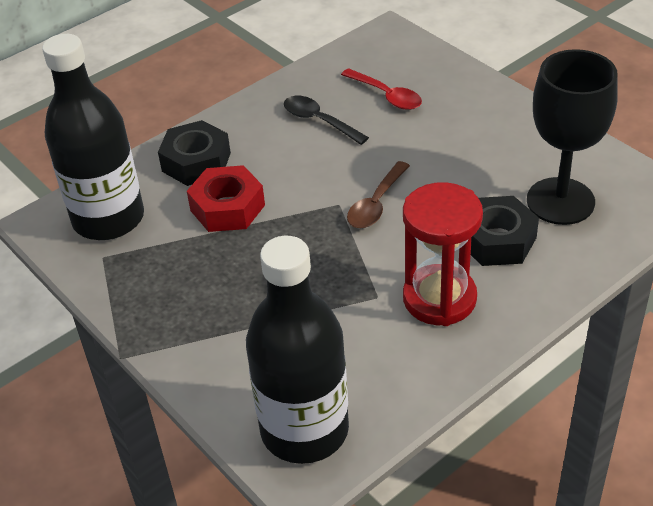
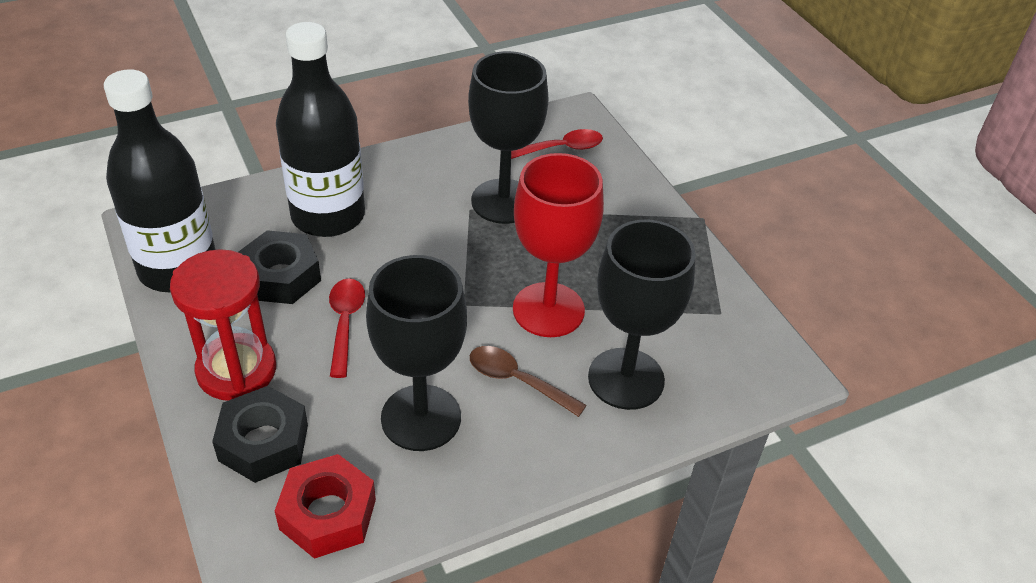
black goblet: 1 -> 3
black spoon: 1 -> 0
red goblet: 0 -> 1
red spoon: 1 -> 2

